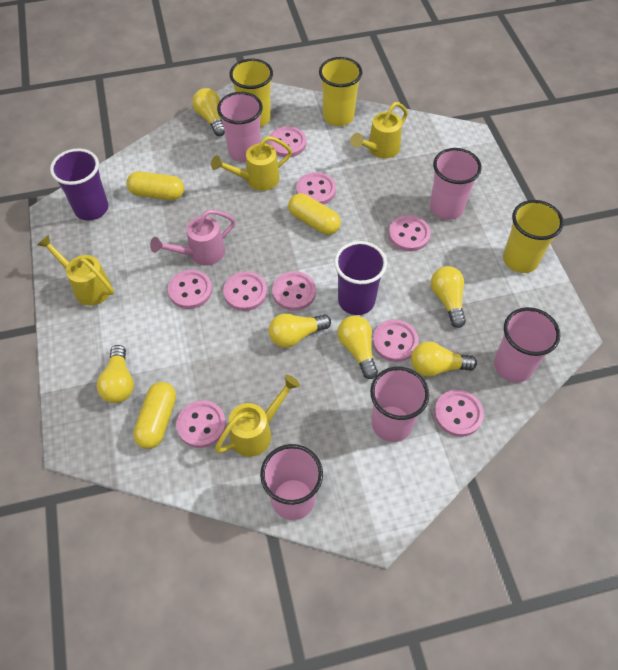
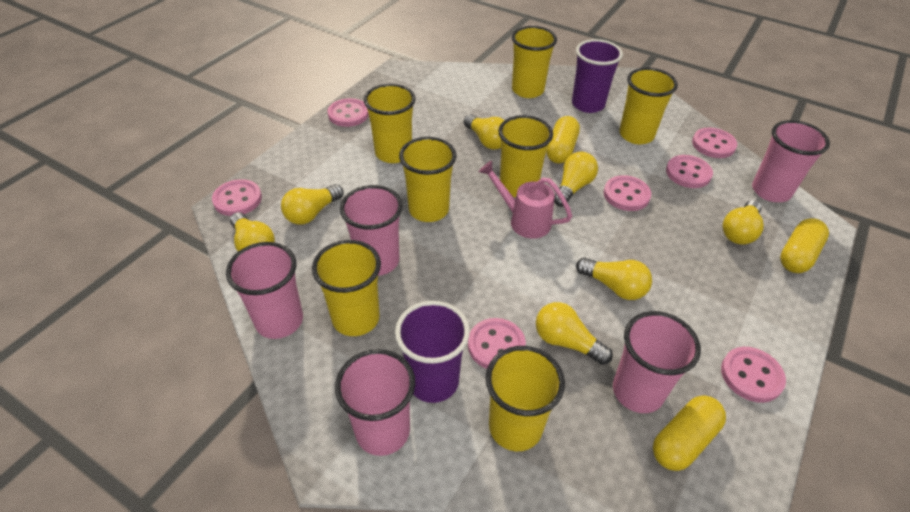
pink button: 9 -> 7
yellow cup: 3 -> 7
yellow light bulb: 6 -> 7
yellow watering can: 4 -> 0

